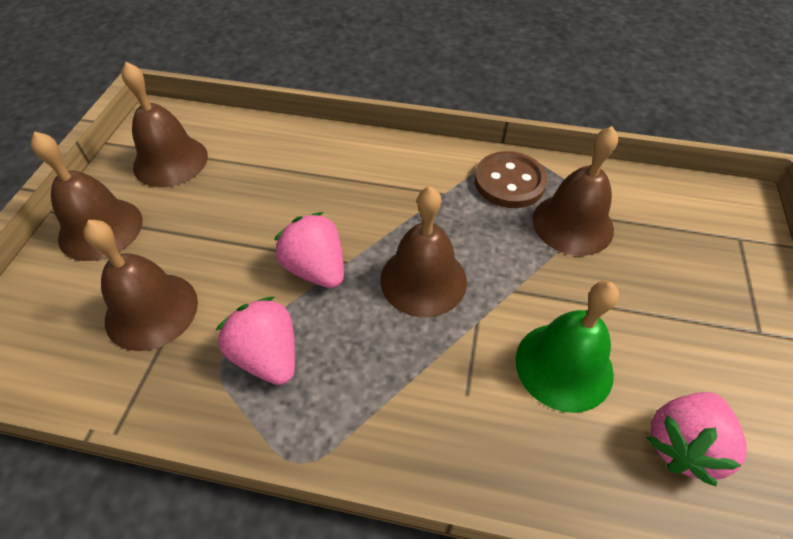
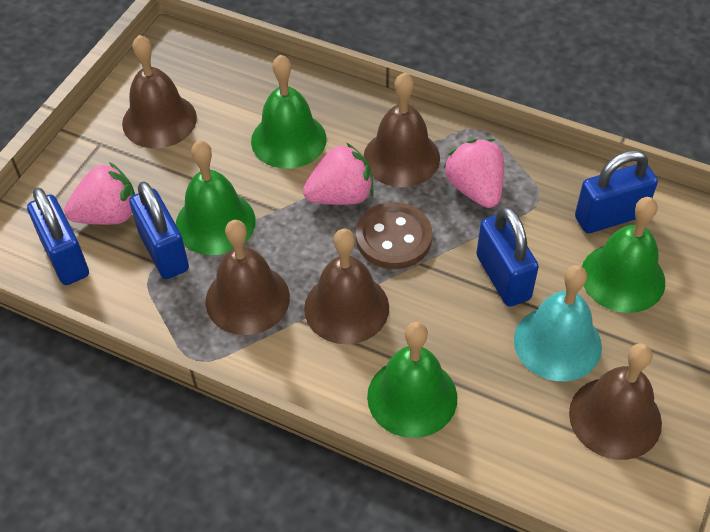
blue padlock: 0 -> 4
green bell: 1 -> 4
turquoise bell: 0 -> 1

